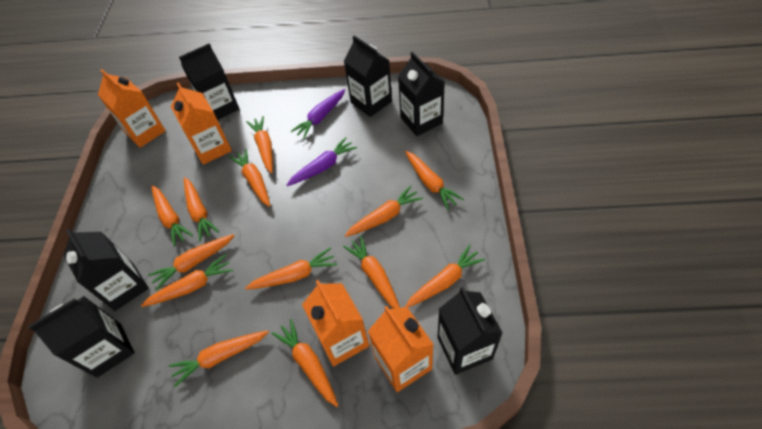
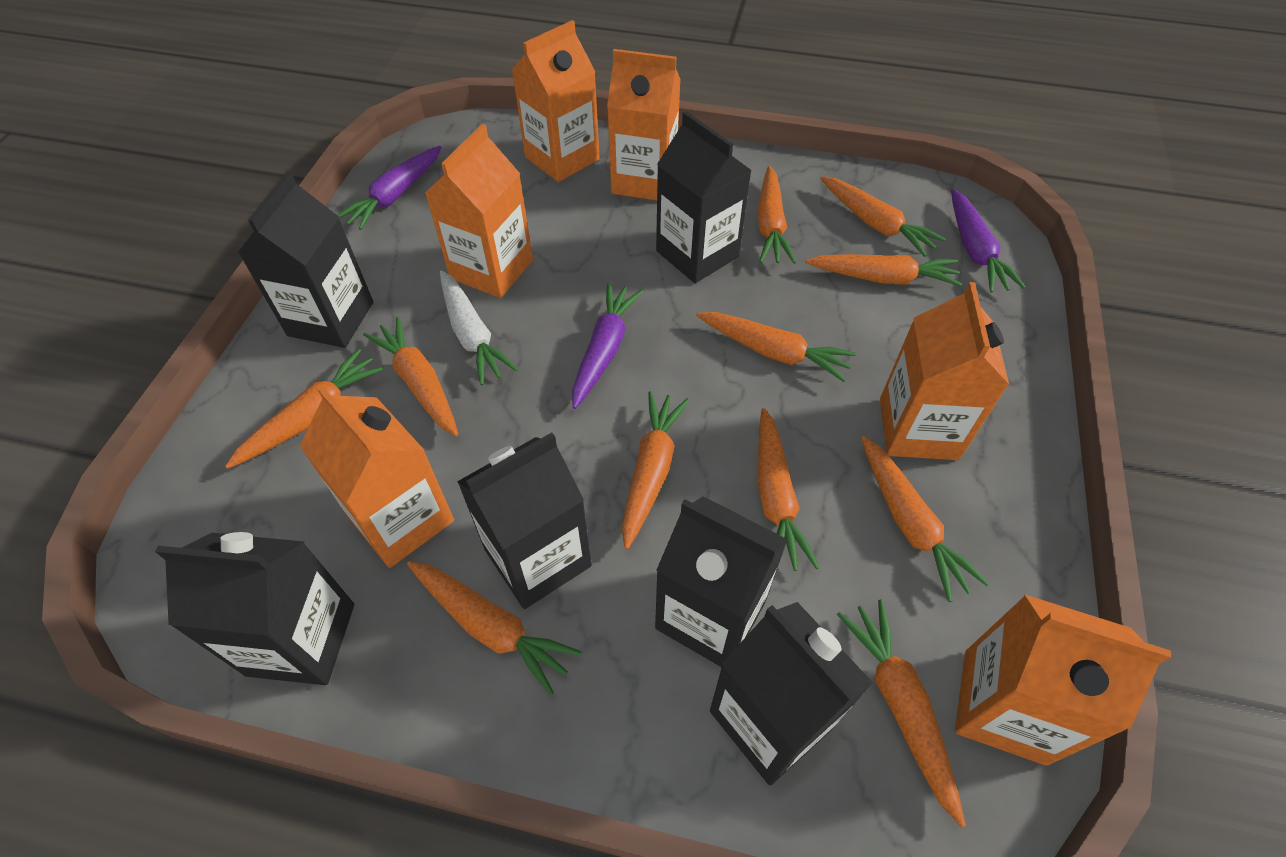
orange carrot: 13 -> 11
orange carton: 4 -> 6
purple carrot: 2 -> 3
white carrot: 0 -> 1

